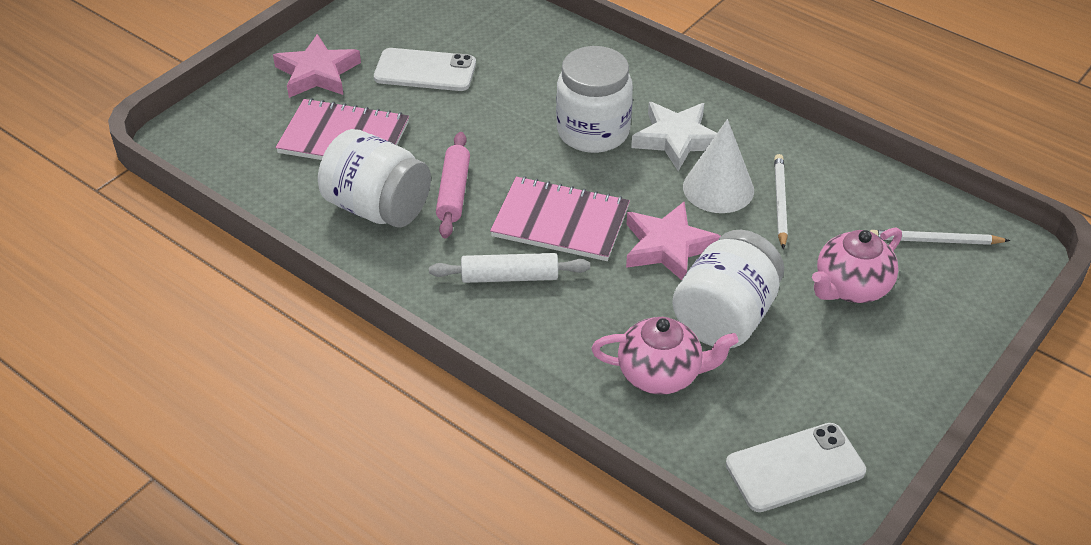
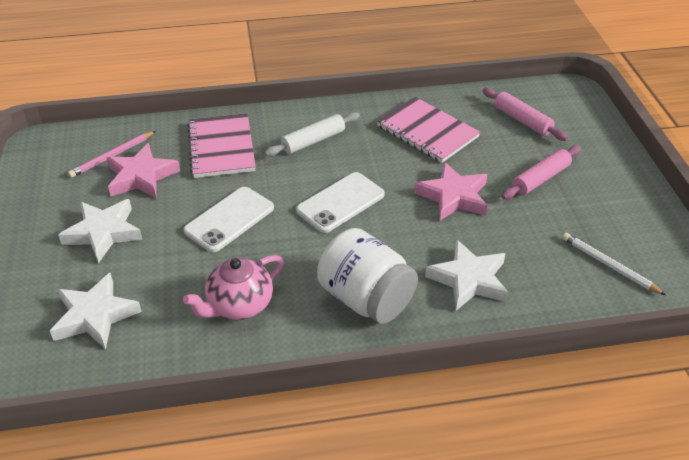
pink pencil: 0 -> 1
pink rolling pin: 1 -> 2
pink teapot: 2 -> 1
white cone: 1 -> 0
white jar: 3 -> 1
white pencil: 2 -> 1
white star: 1 -> 3

